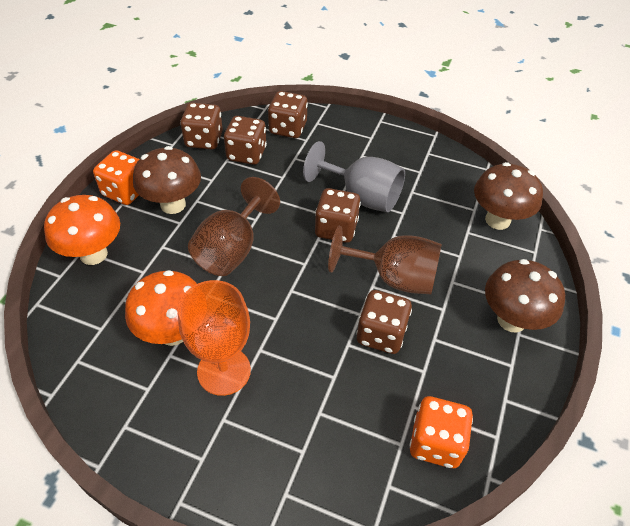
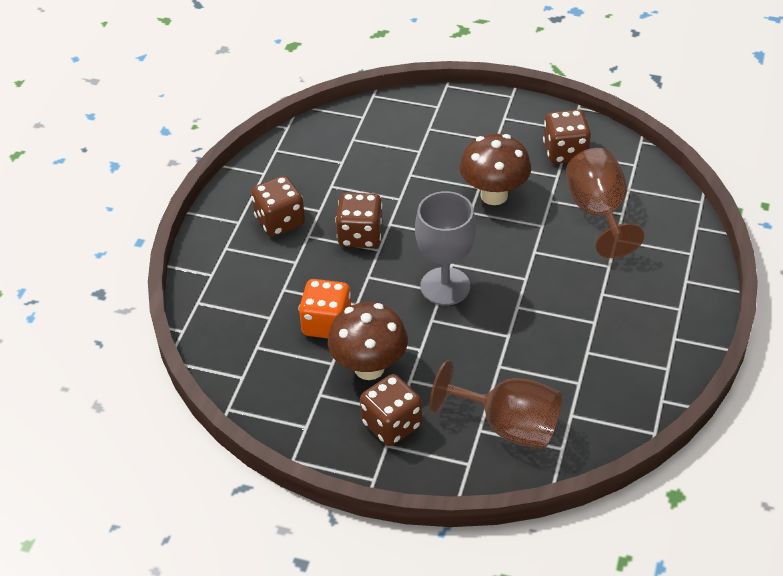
brown dice: 5 -> 4
brown mushroom: 3 -> 2
orange dice: 2 -> 1
orange goblet: 1 -> 0
orange mushroom: 2 -> 0

